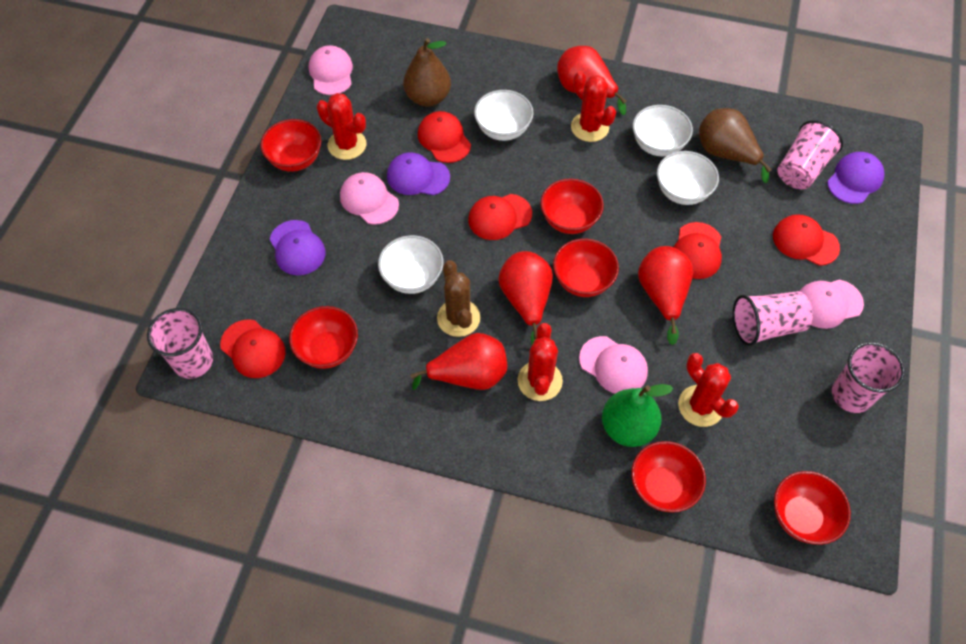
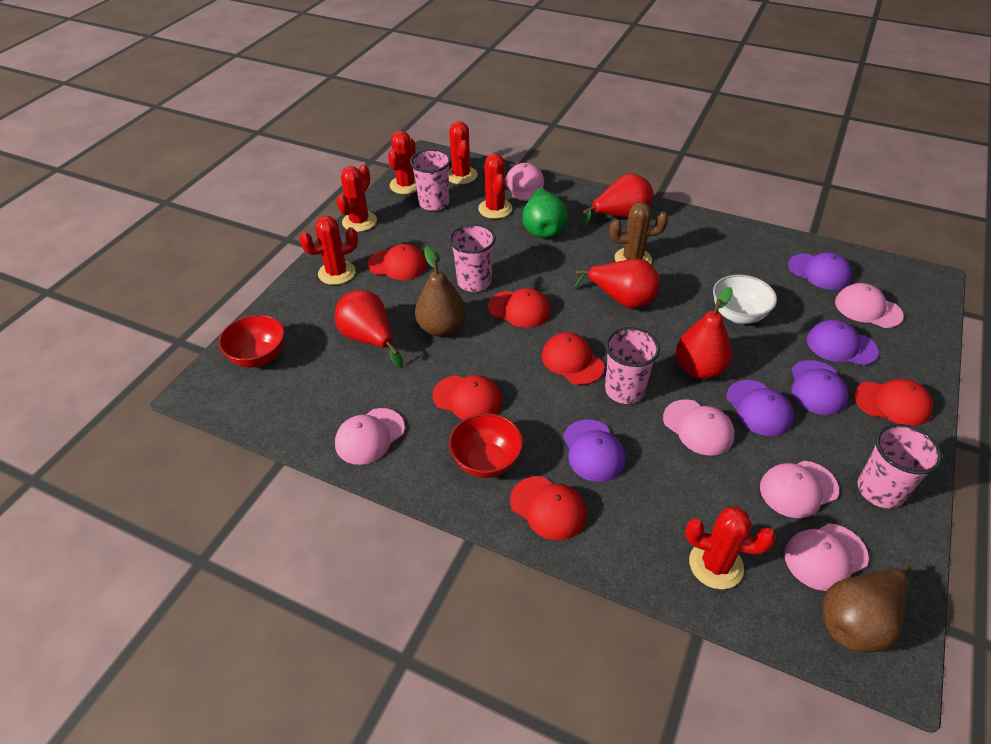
pink cap: 4 -> 6
purple cap: 3 -> 5
red bowl: 6 -> 2
red cactus: 4 -> 6
red cap: 5 -> 6
white bowl: 4 -> 1

